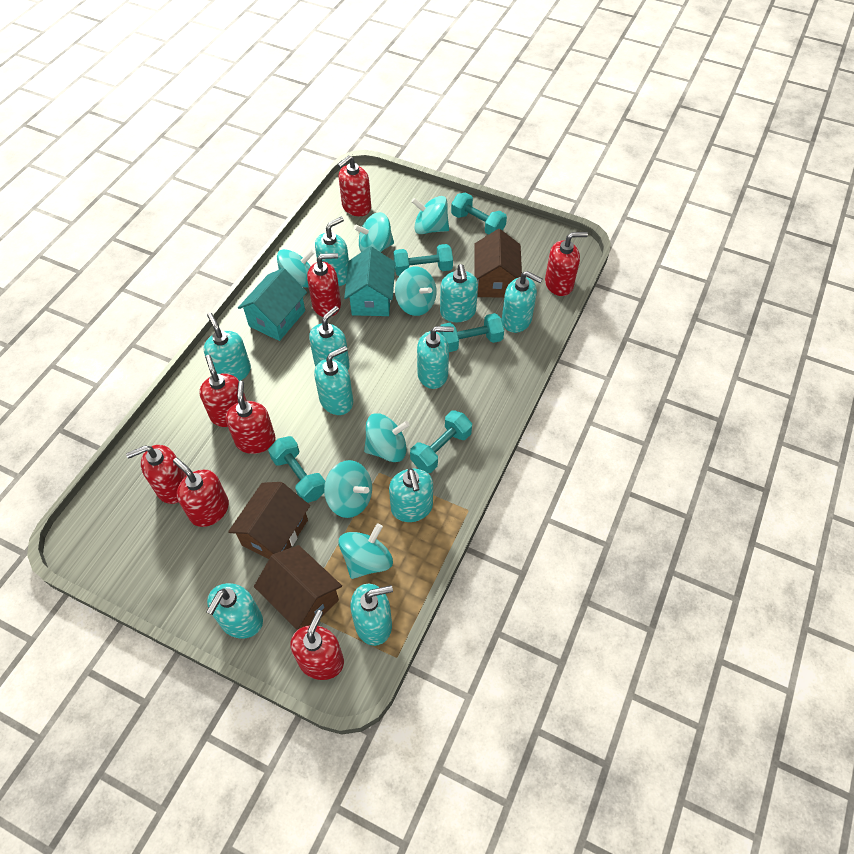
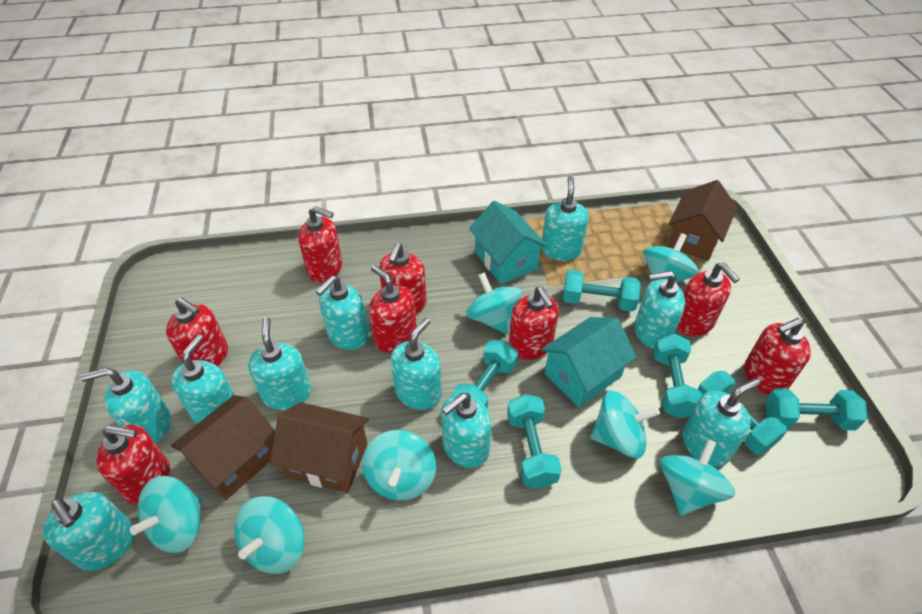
turquoise dumbbell: 5 -> 6

